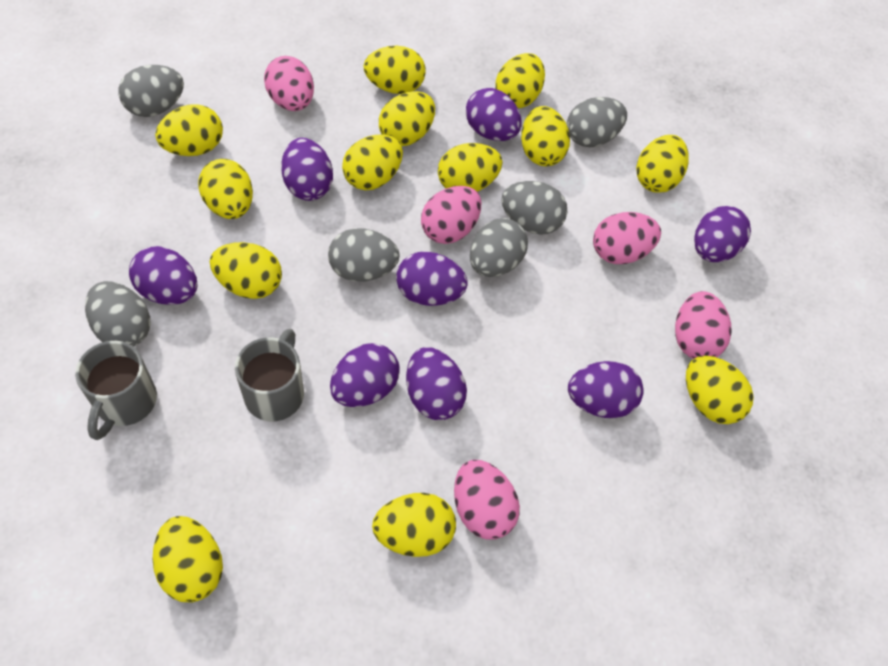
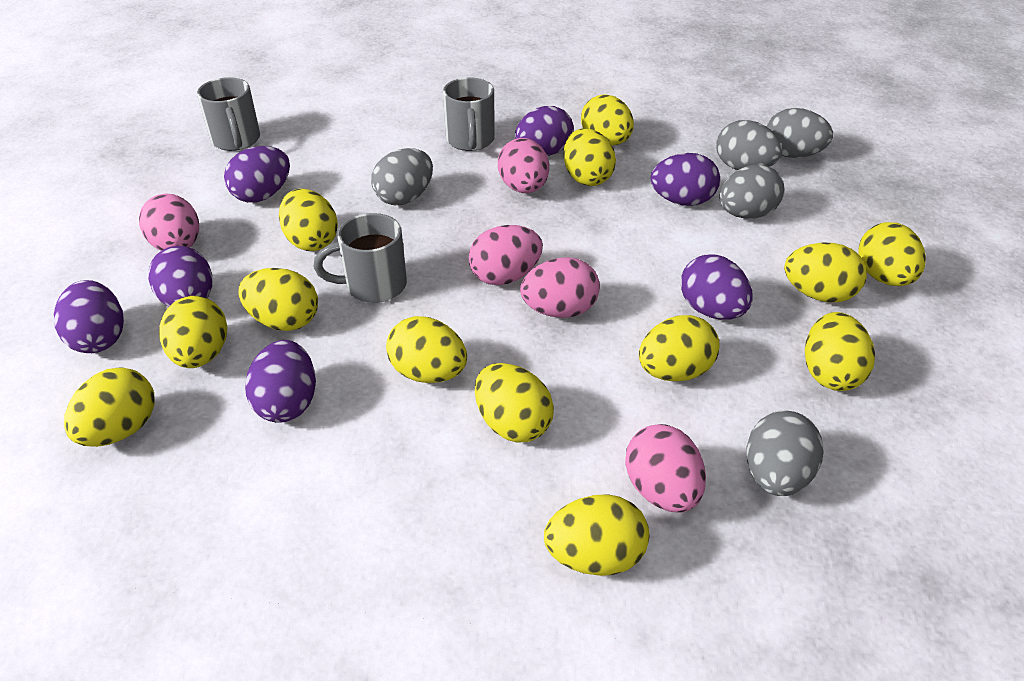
grey egg: 6 -> 5
grey mug: 2 -> 3
purple egg: 8 -> 7

